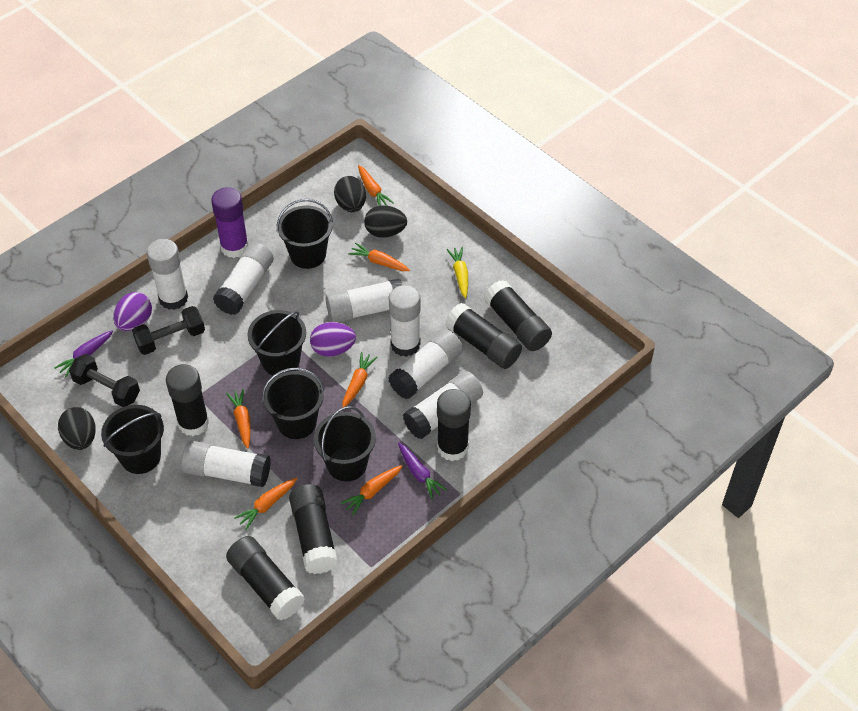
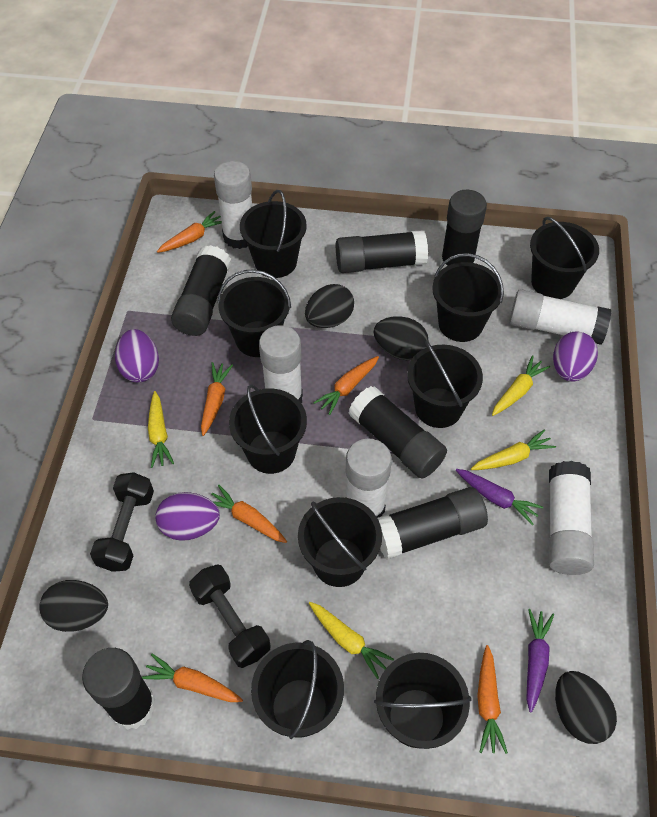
black bucket: 5 -> 9
black egg: 3 -> 4
purple egg: 2 -> 3
purple glue stick: 1 -> 0
white glue stick: 7 -> 5
yellow carrot: 1 -> 4

